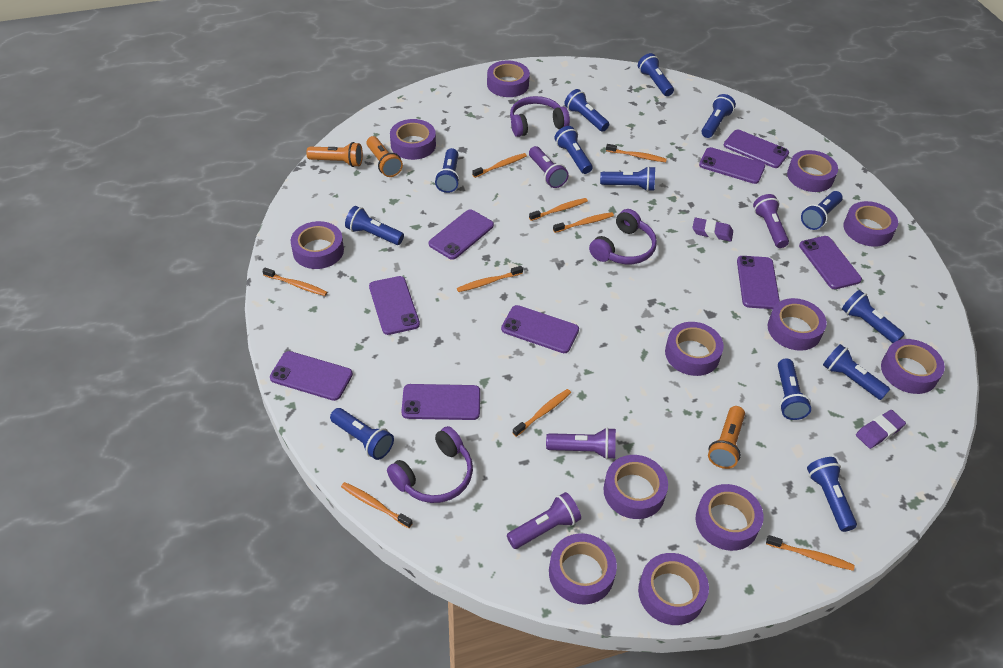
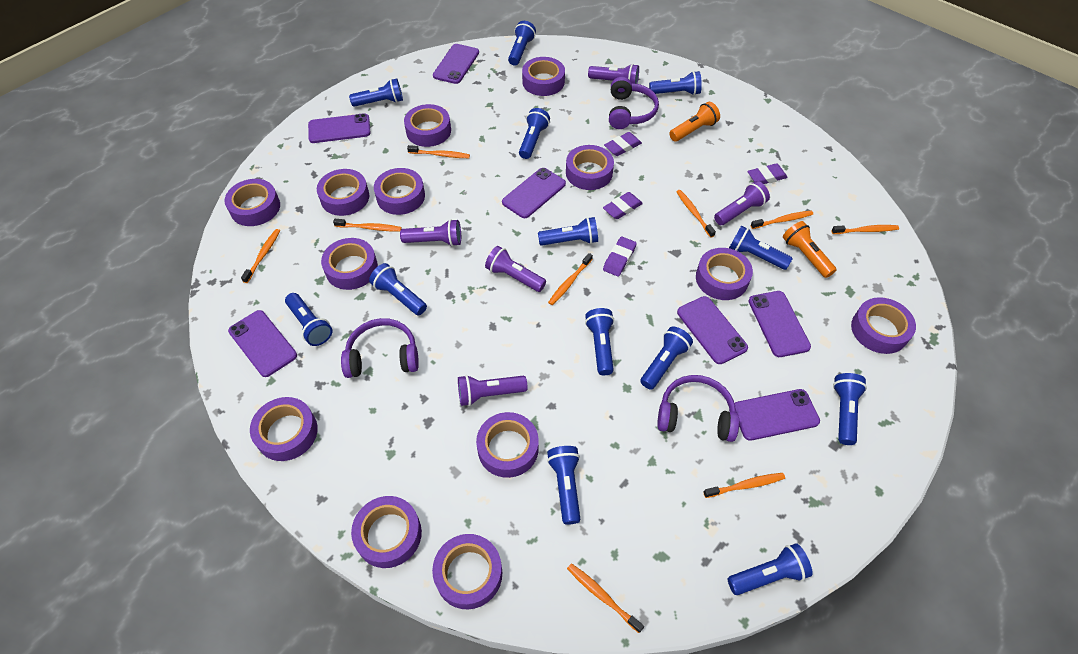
orange flashlight: 3 -> 2
purple eraser: 2 -> 4
purple flashlight: 4 -> 5
purple phone: 9 -> 7
purple tape: 12 -> 13

